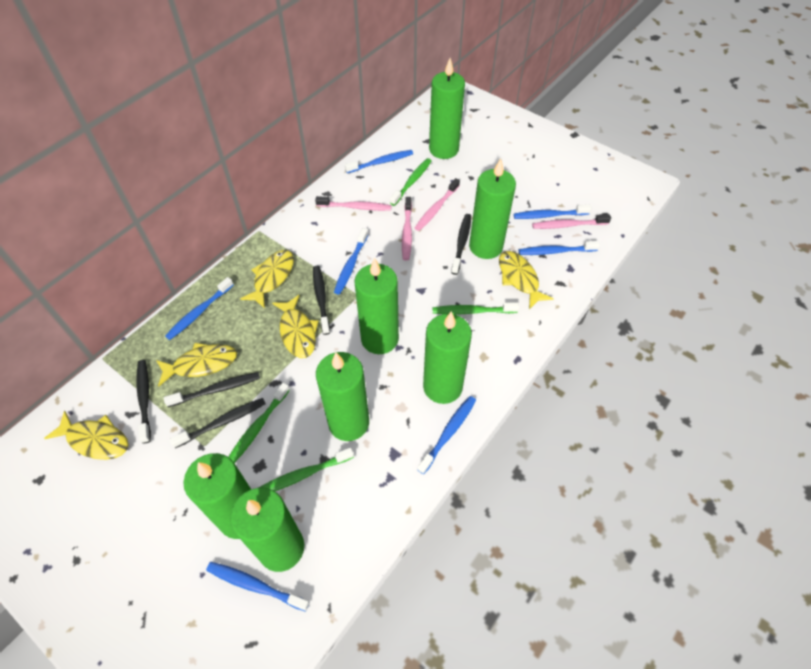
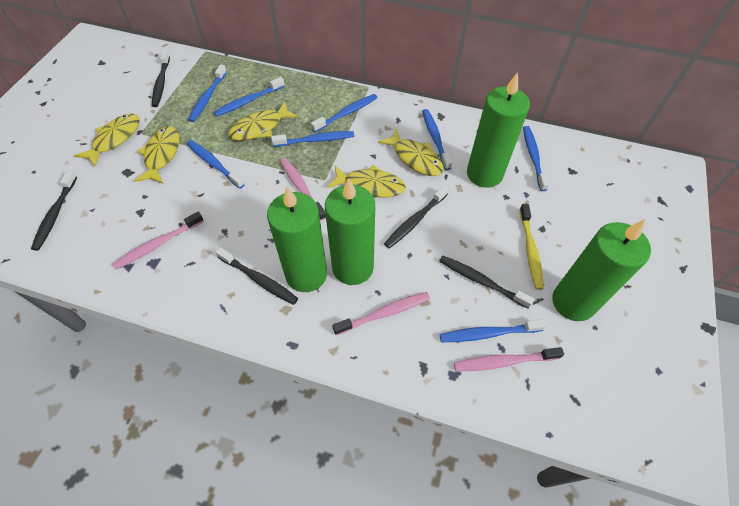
blue toothbrush: 7 -> 8
green candle: 7 -> 4
green toothbrush: 4 -> 0
yellow toothbrush: 0 -> 1

